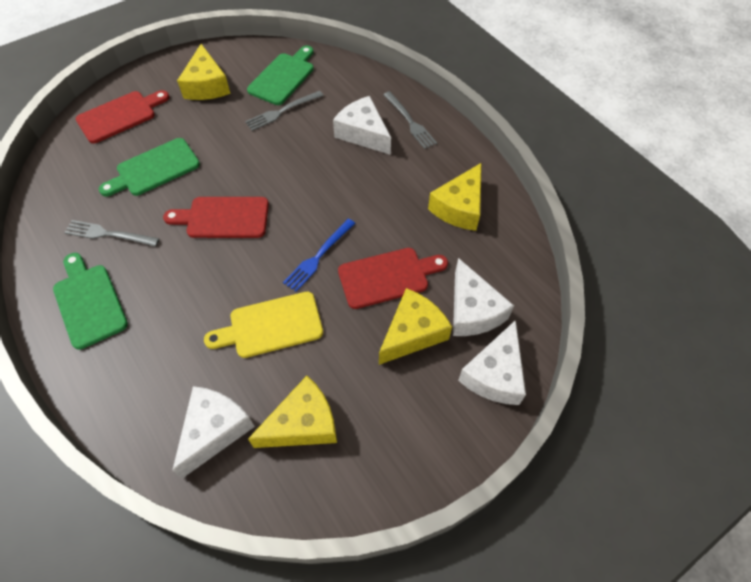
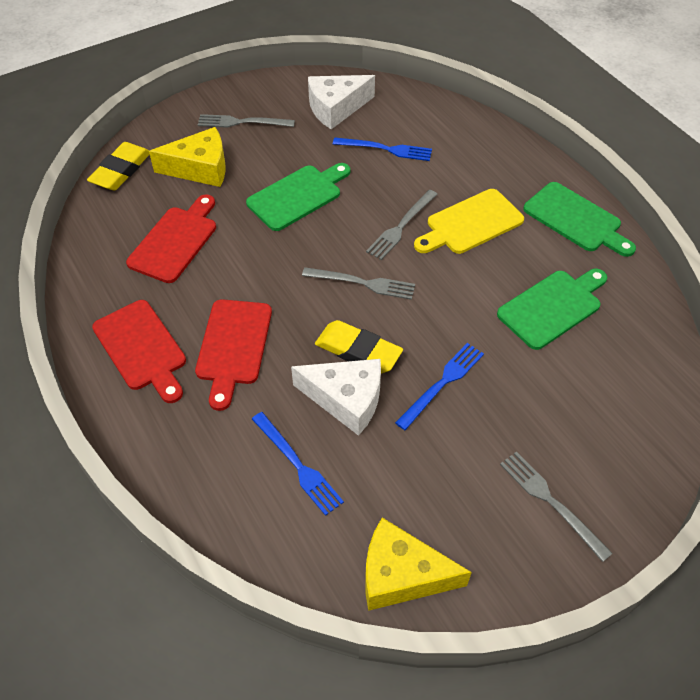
blue fork: 1 -> 3
grey fork: 3 -> 4
white cheese: 4 -> 2
yellow cheese: 4 -> 2
yellow eraser: 0 -> 2

